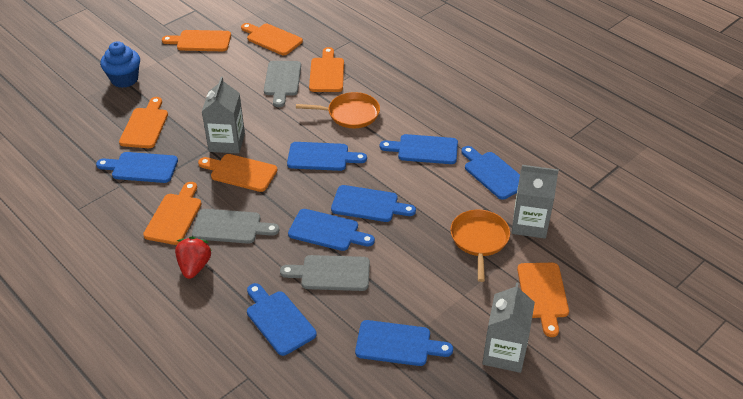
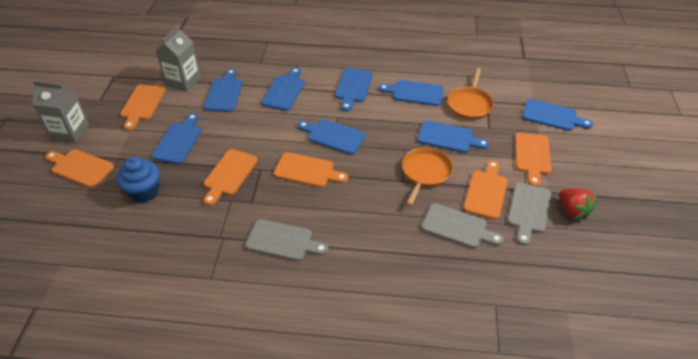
grey carton: 3 -> 2
orange cutting board: 7 -> 6

